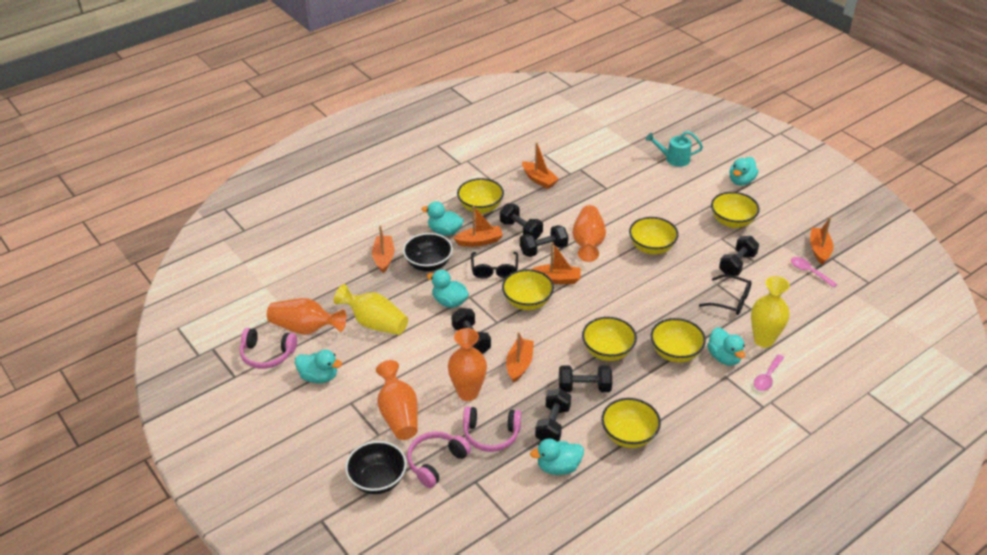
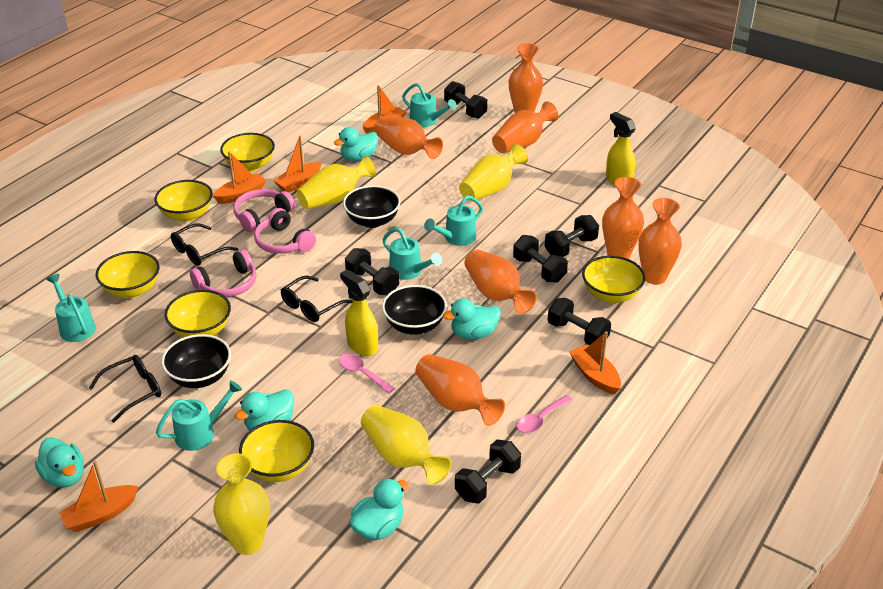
black bowl: 2 -> 3
black glasses: 2 -> 3
orange boat: 6 -> 5
orange vase: 4 -> 7
turquoise duck: 6 -> 5
turquoise watering can: 1 -> 5
yellow bowl: 7 -> 6
yellow spray bottle: 0 -> 2
yellow vase: 2 -> 4

